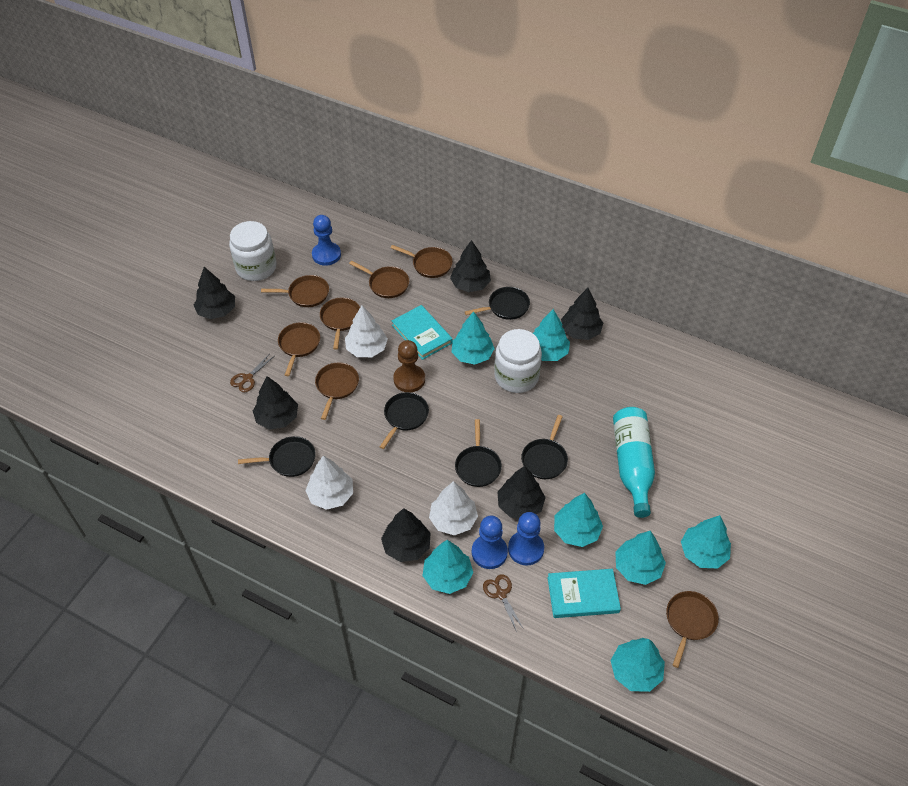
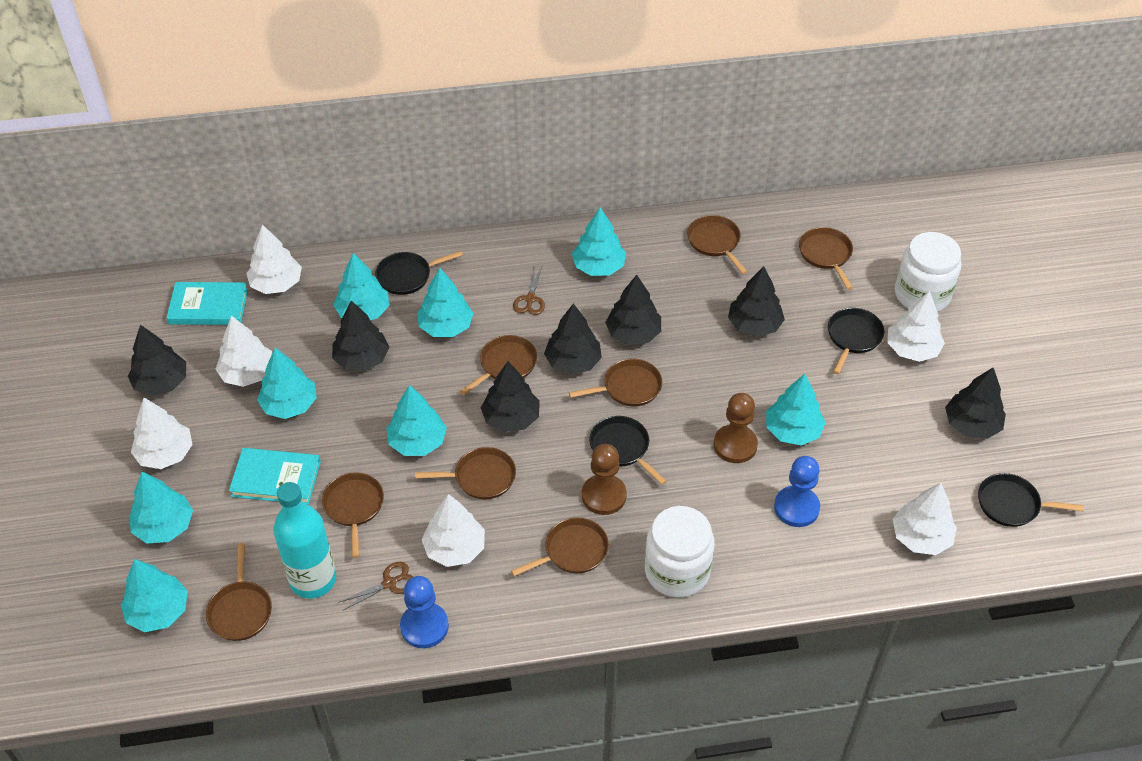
black pan: 5 -> 4
black tree: 6 -> 7
blue pawn: 3 -> 2
brown pan: 7 -> 8
brown pawn: 1 -> 2
turquoise tree: 7 -> 8
white tree: 3 -> 6

